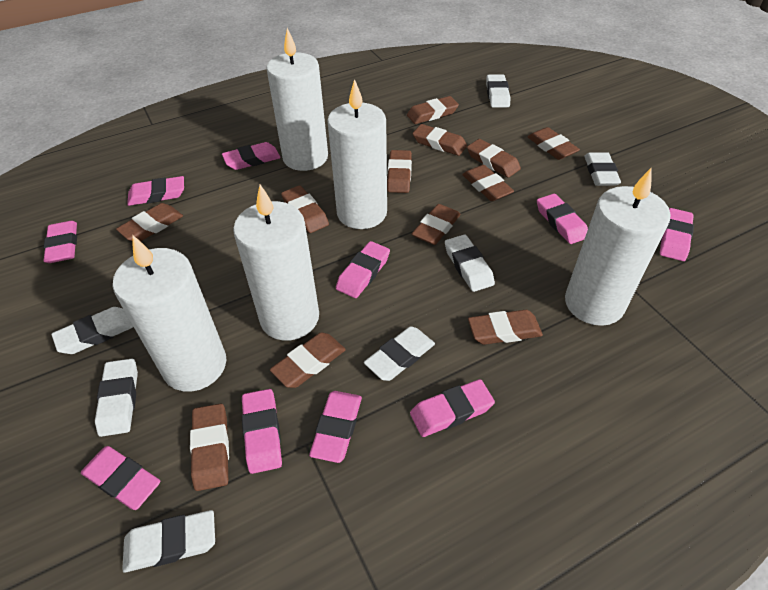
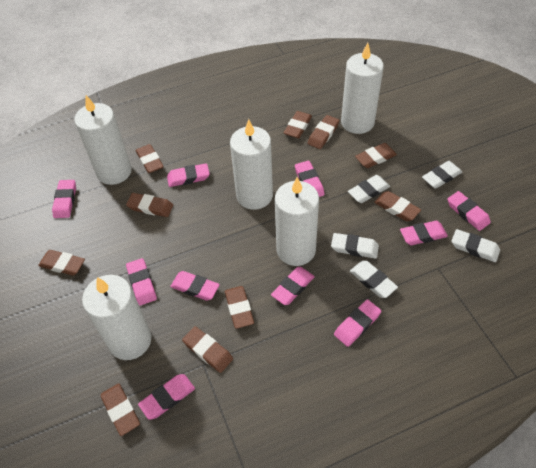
brown eraser: 12 -> 10
white eraser: 7 -> 5

